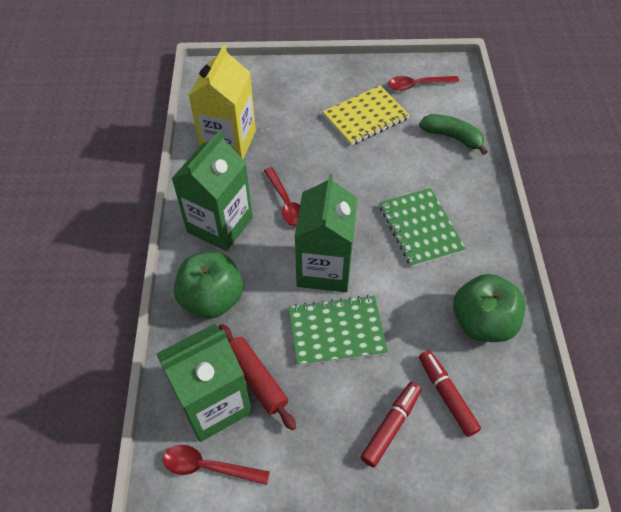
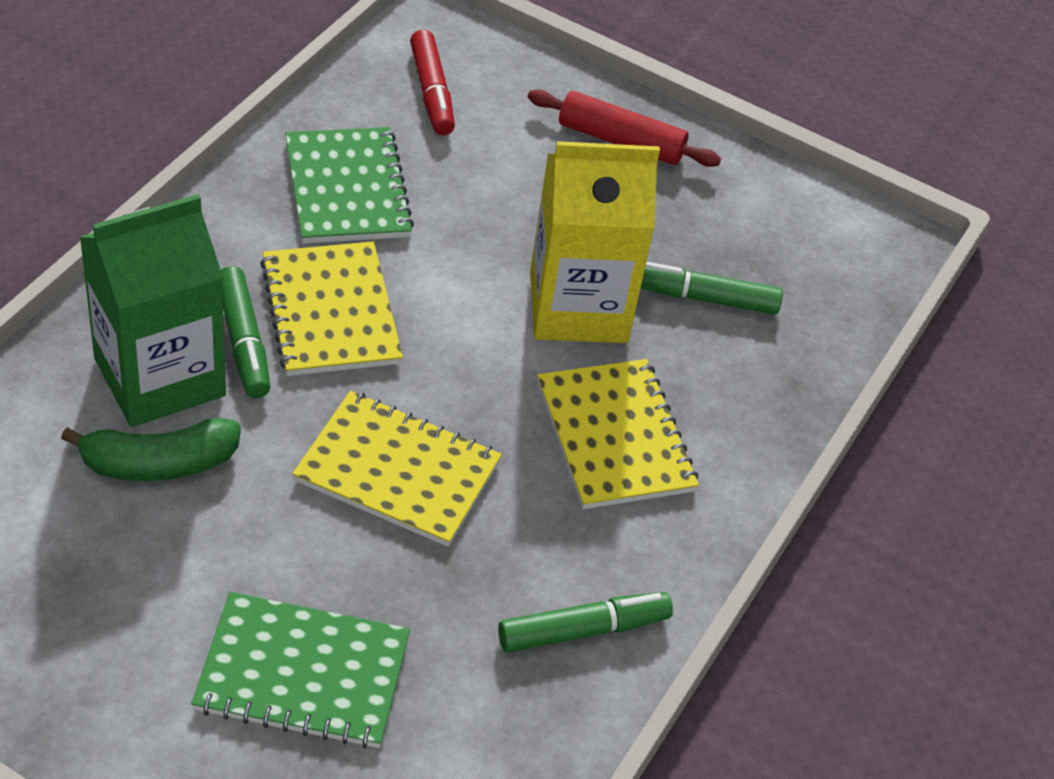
green apple: 2 -> 0
green carton: 3 -> 1
green marker: 0 -> 3
red marker: 2 -> 1
red spoon: 3 -> 0
yellow notebook: 1 -> 3

